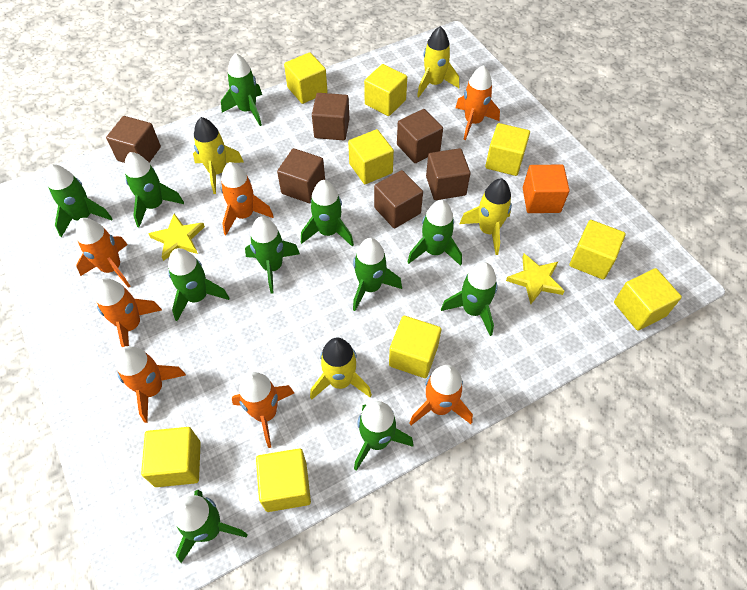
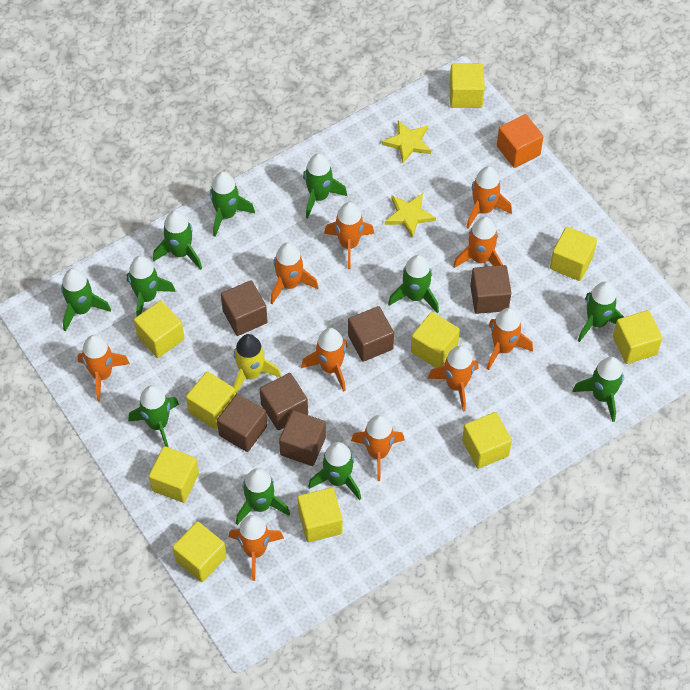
orange rocket: 7 -> 10
yellow cube: 9 -> 10
yellow rocket: 4 -> 1

